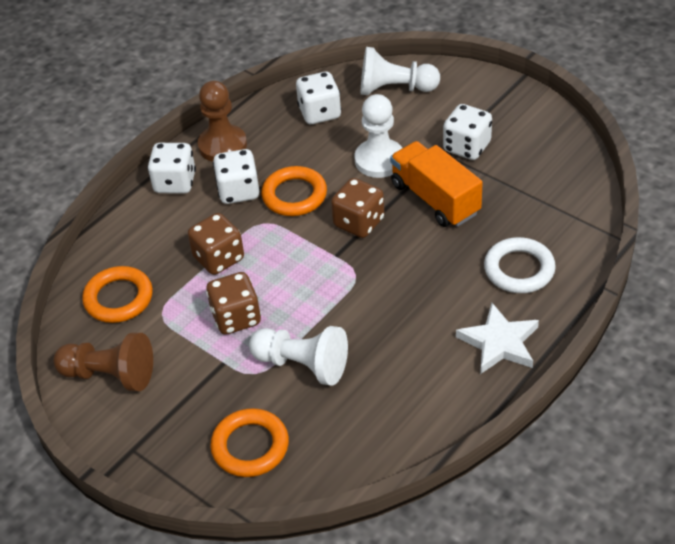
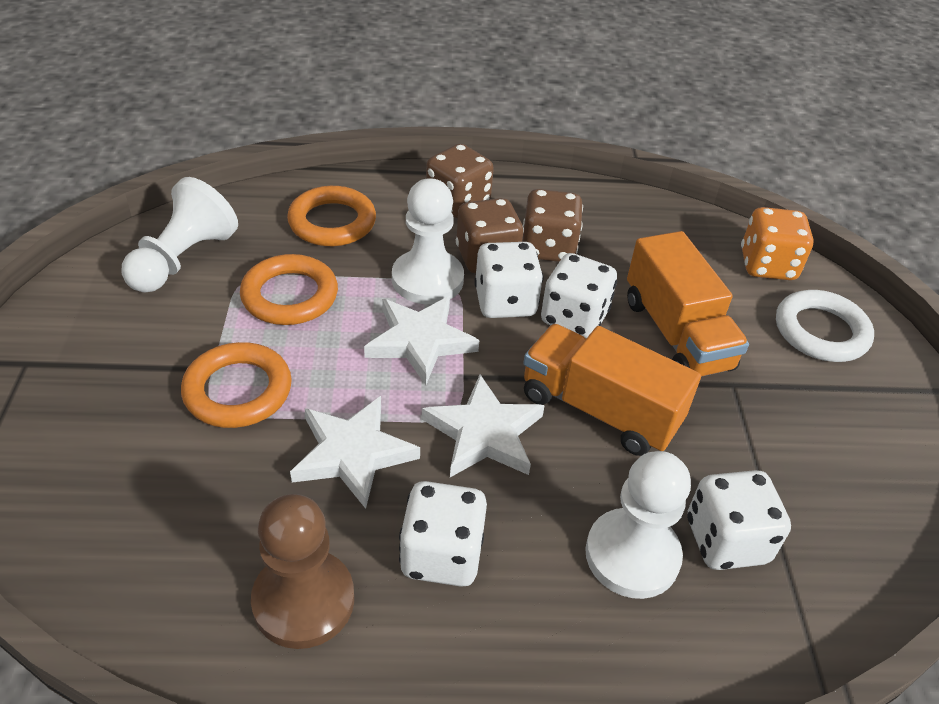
brown pawn: 2 -> 1
orange dice: 0 -> 1
orange truck: 1 -> 2
white star: 1 -> 3

